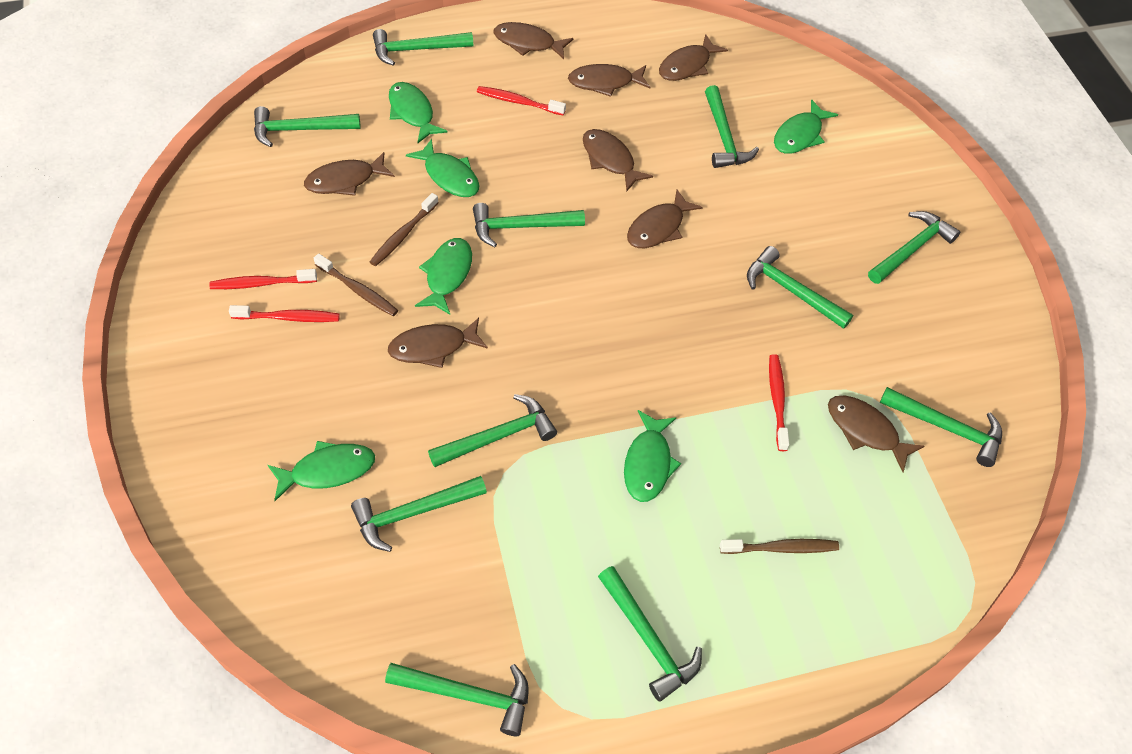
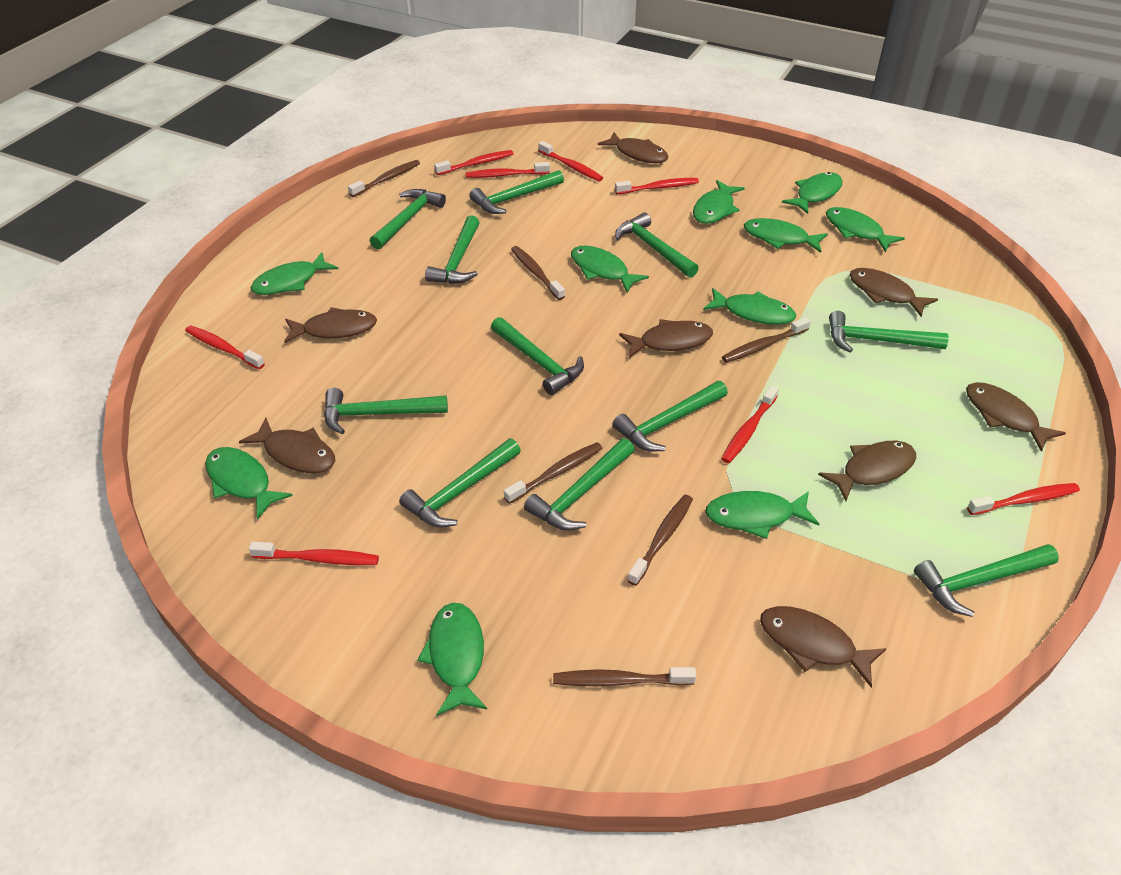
brown toothbrush: 3 -> 6
green fish: 6 -> 10
red toothbrush: 4 -> 8

